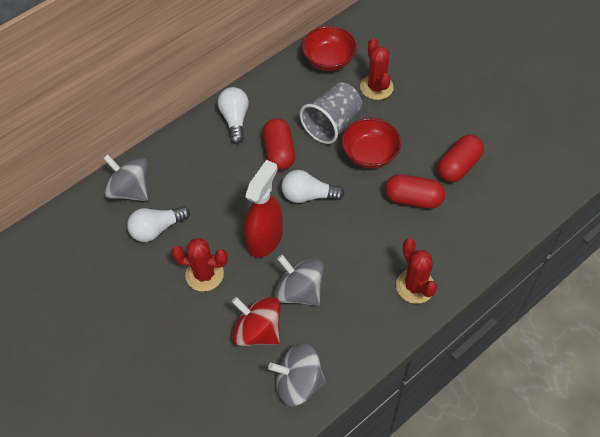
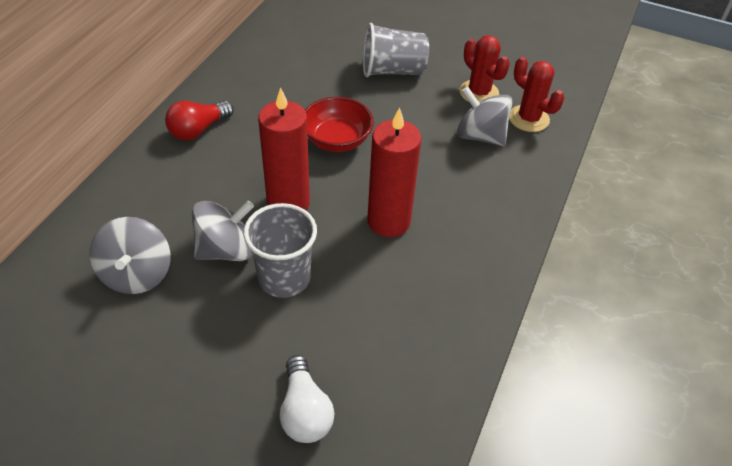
grey cup: 1 -> 2
red bowl: 2 -> 1
red cactus: 3 -> 2
red candle: 0 -> 2
red capsule: 3 -> 0
red light bulb: 0 -> 1
red spinning top: 1 -> 0
red spray bottle: 1 -> 0
white light bulb: 3 -> 1

